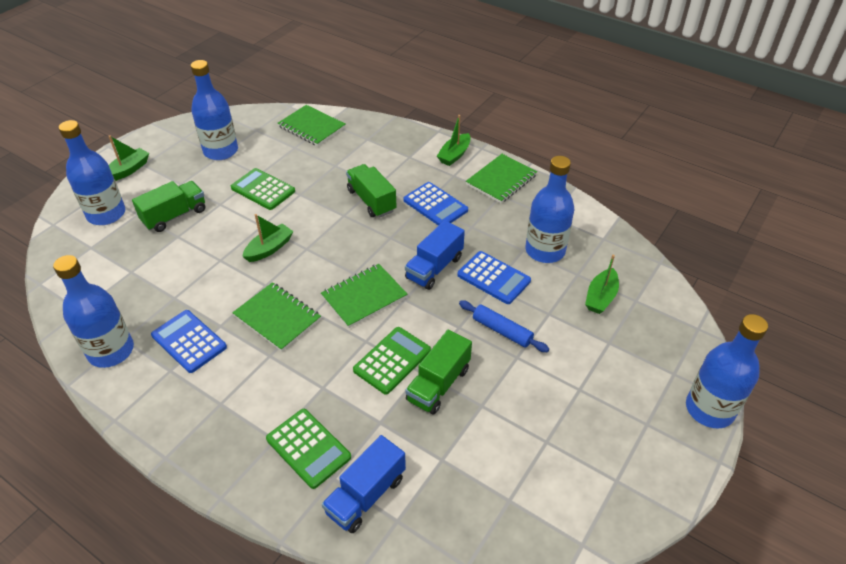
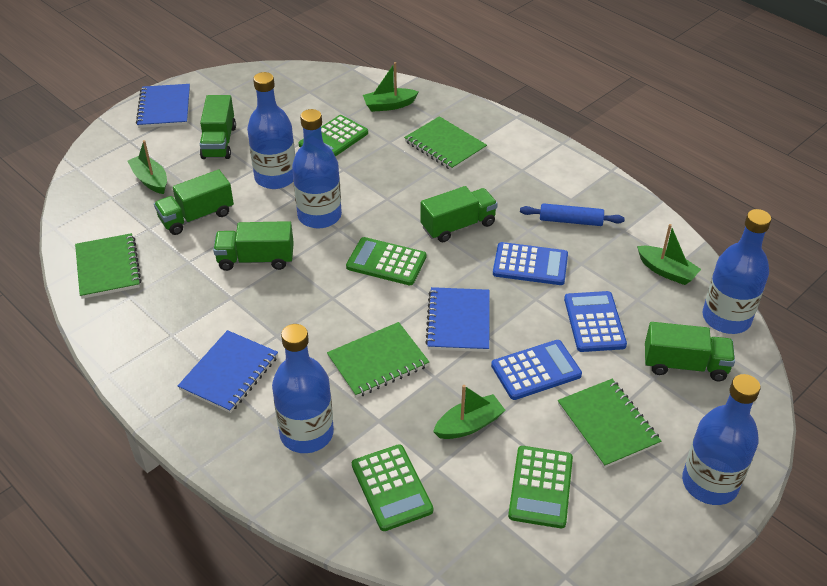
blue notebook: 0 -> 3
blue truck: 2 -> 0
green calculator: 3 -> 4
green truck: 3 -> 5

